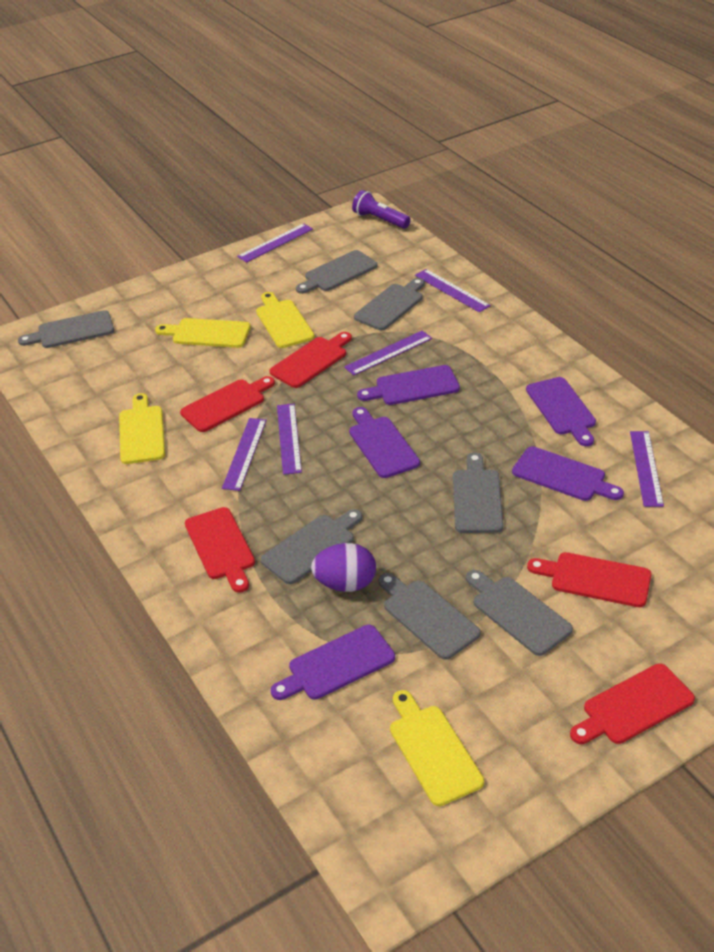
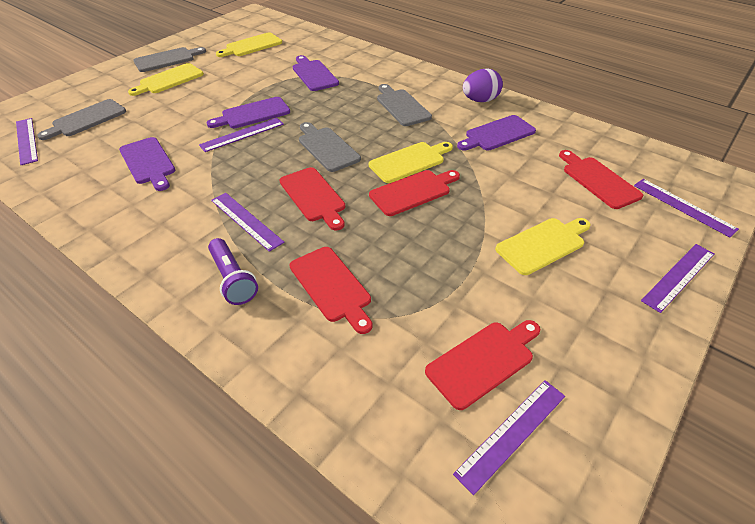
grey cutting board: 7 -> 4
purple cutting board: 5 -> 4

